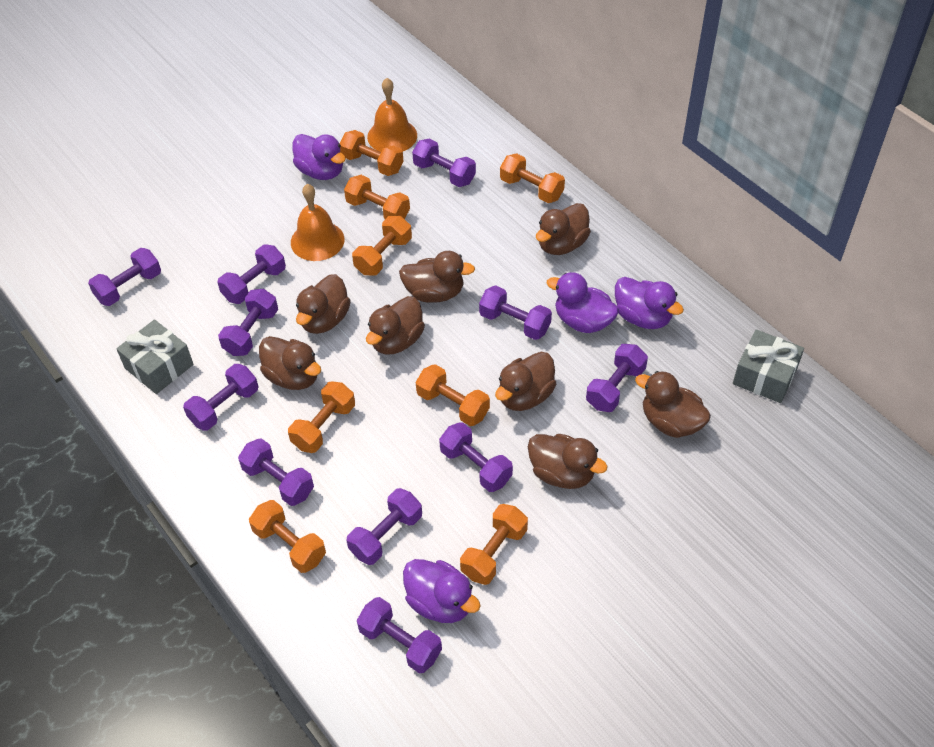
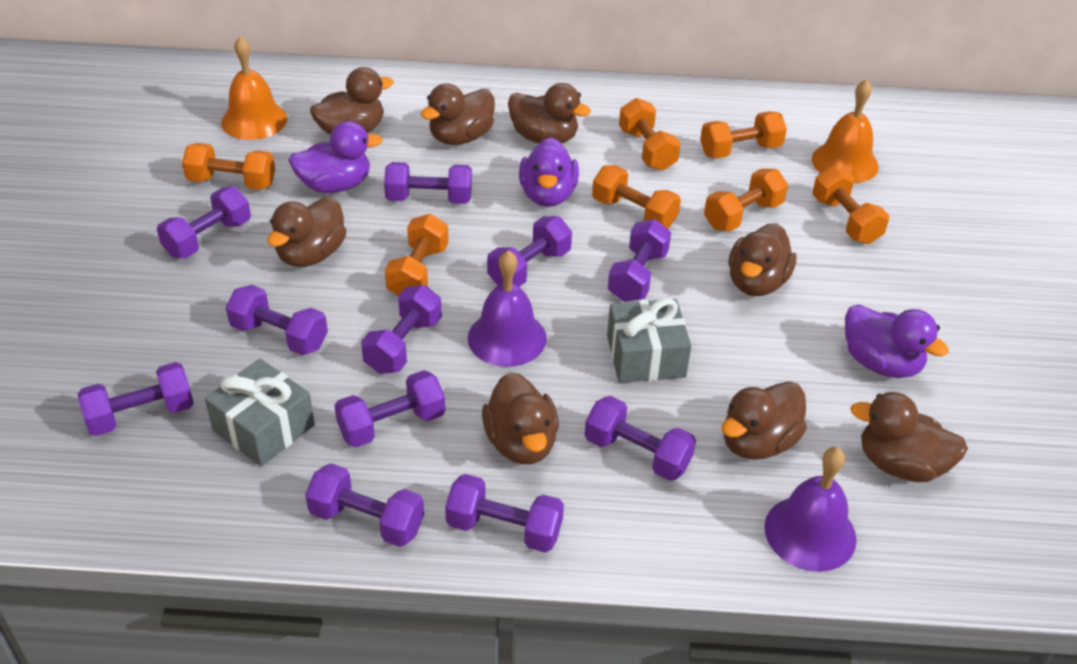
orange dumbbell: 8 -> 7
purple bell: 0 -> 2
purple duck: 4 -> 3

